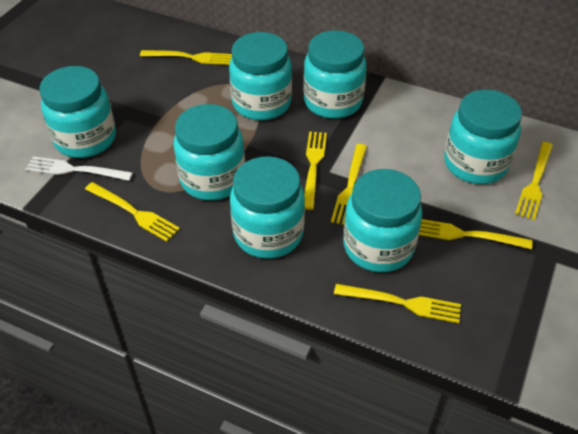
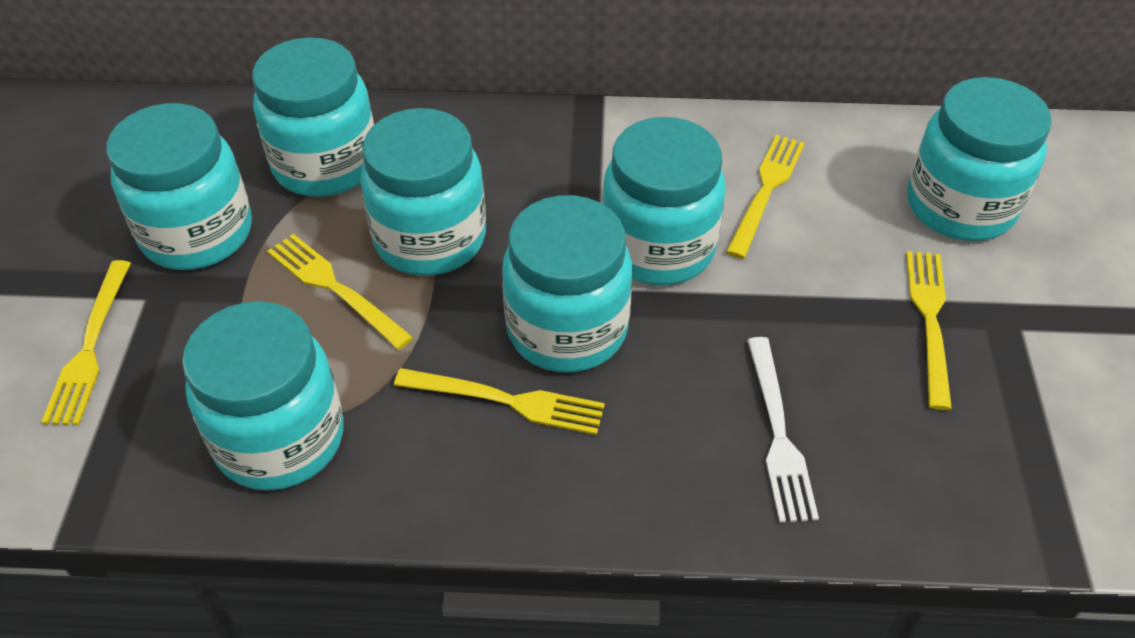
yellow fork: 7 -> 5

